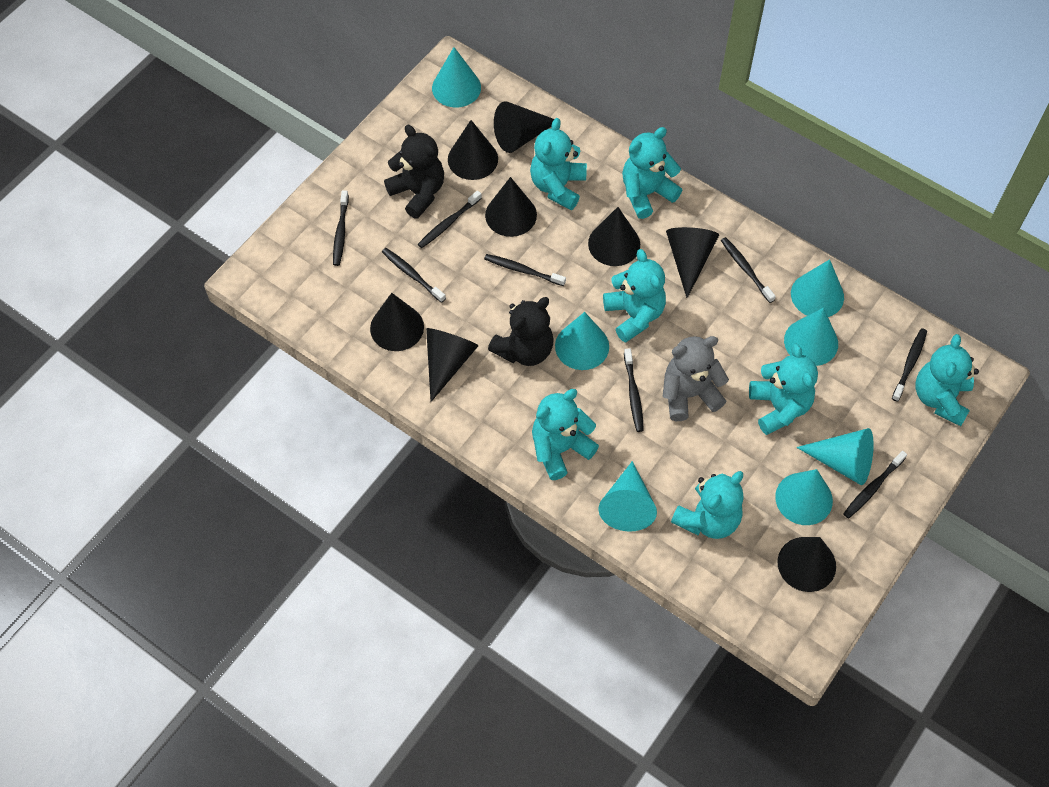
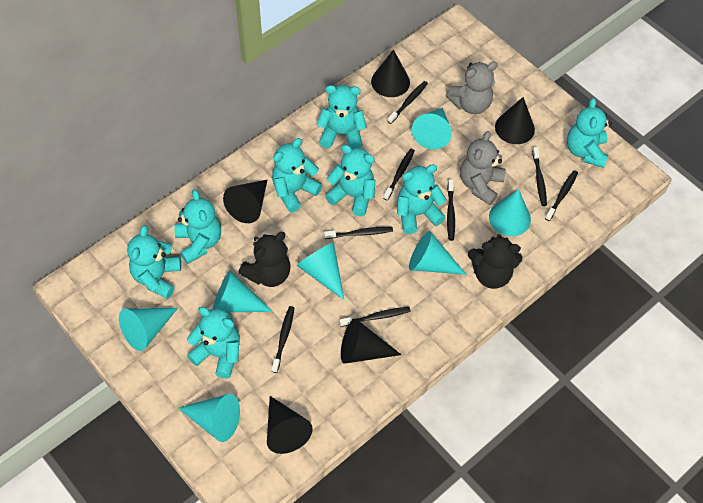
black cone: 8 -> 5
grey teddy bear: 1 -> 2
turquoise teddy bear: 7 -> 8

